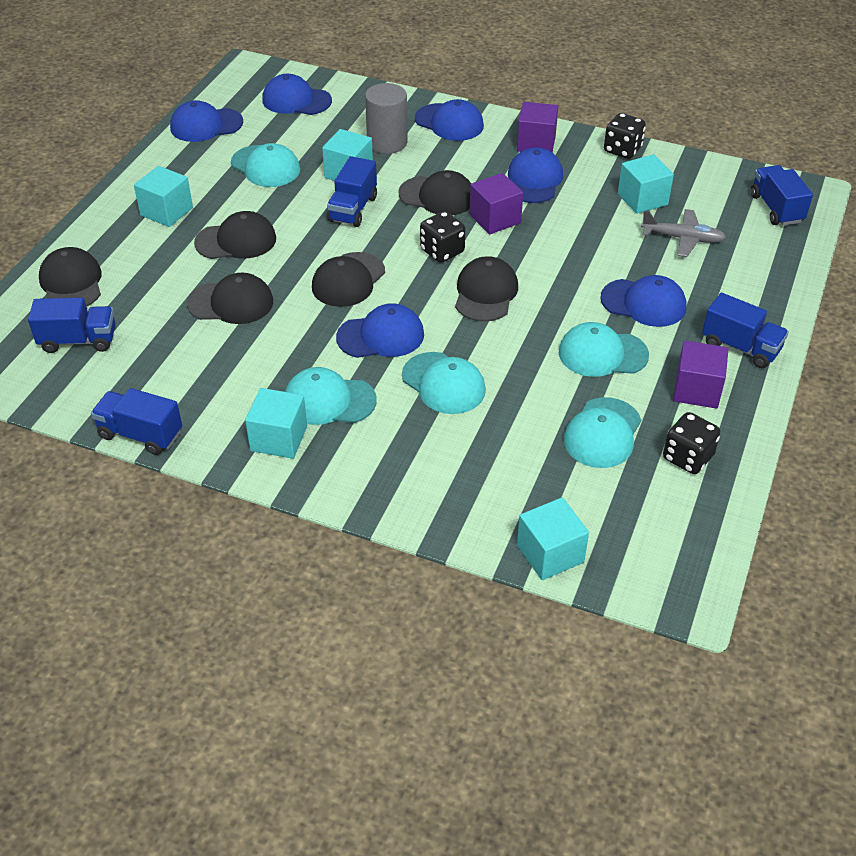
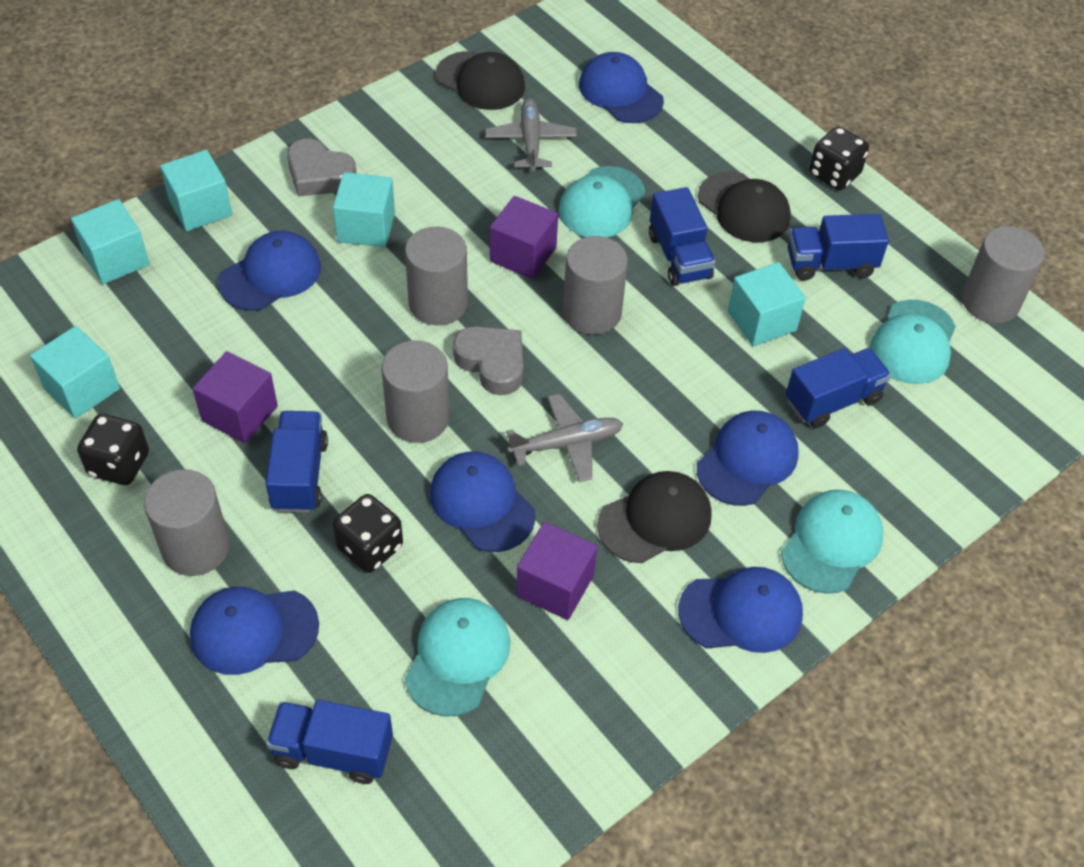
black cap: 6 -> 3
grey cylinder: 1 -> 5
grey heart: 0 -> 2
grey plane: 1 -> 2
turquoise cap: 5 -> 4

